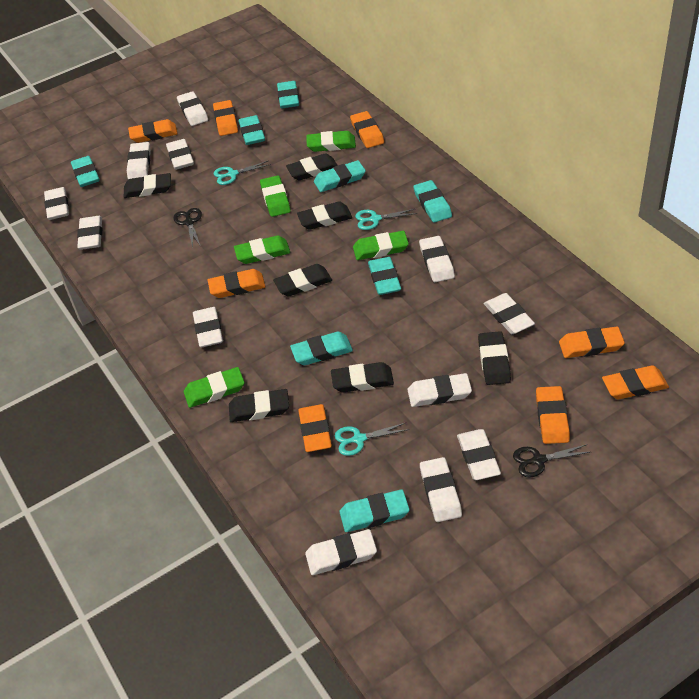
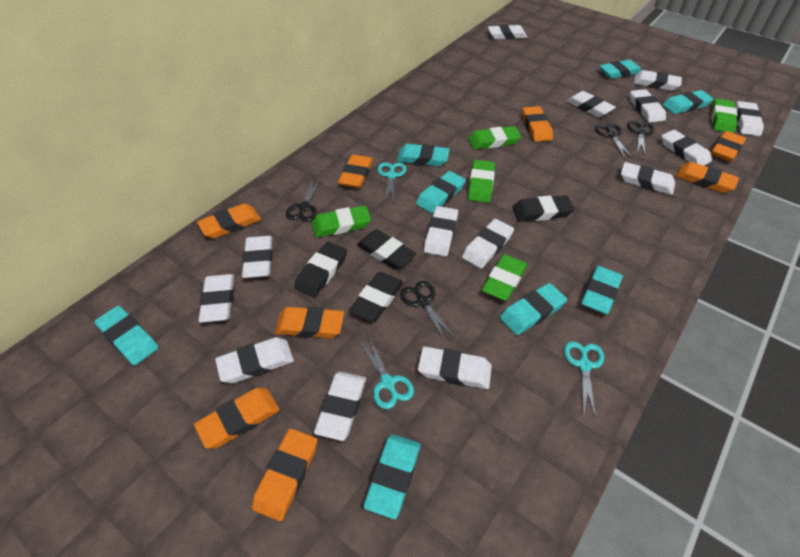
black eraser: 7 -> 4
black scissors: 2 -> 4
white eraser: 12 -> 14

